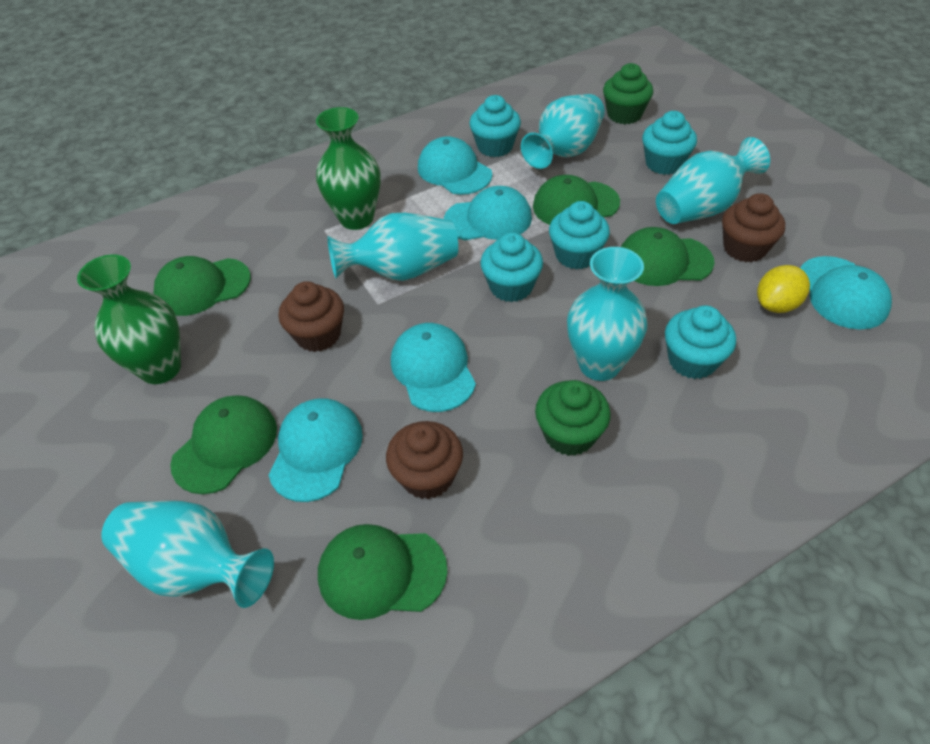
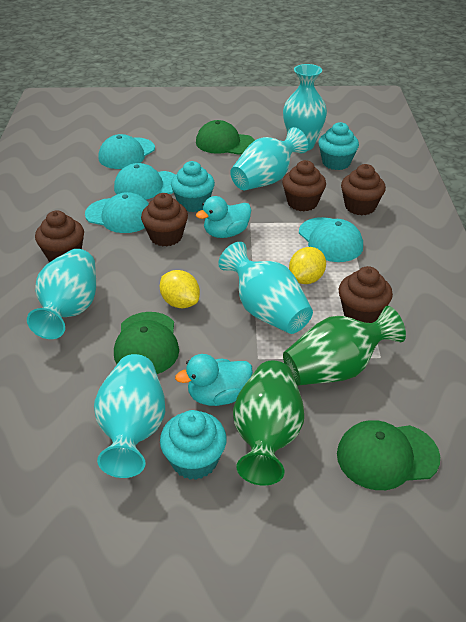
brown cupcake: 3 -> 5
green cap: 5 -> 3
green cupcake: 2 -> 0
turquoise cap: 5 -> 4
turquoise cupcake: 5 -> 3
turquoise duck: 0 -> 2
yellow lemon: 1 -> 2

